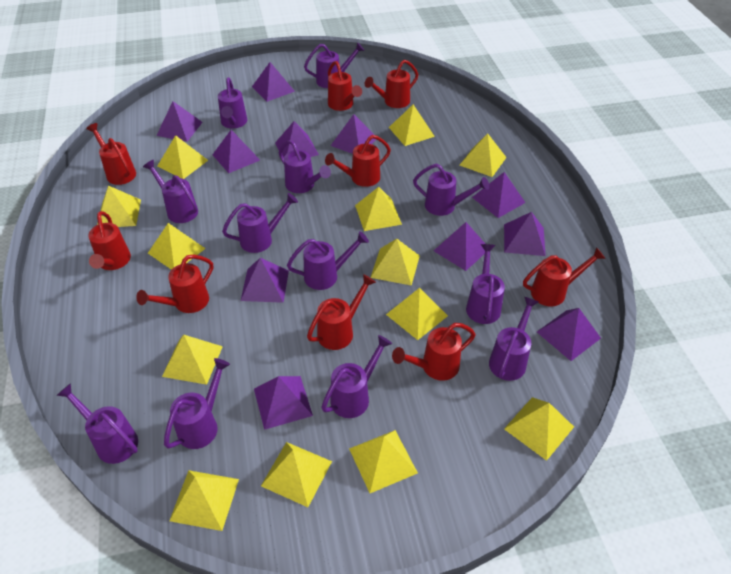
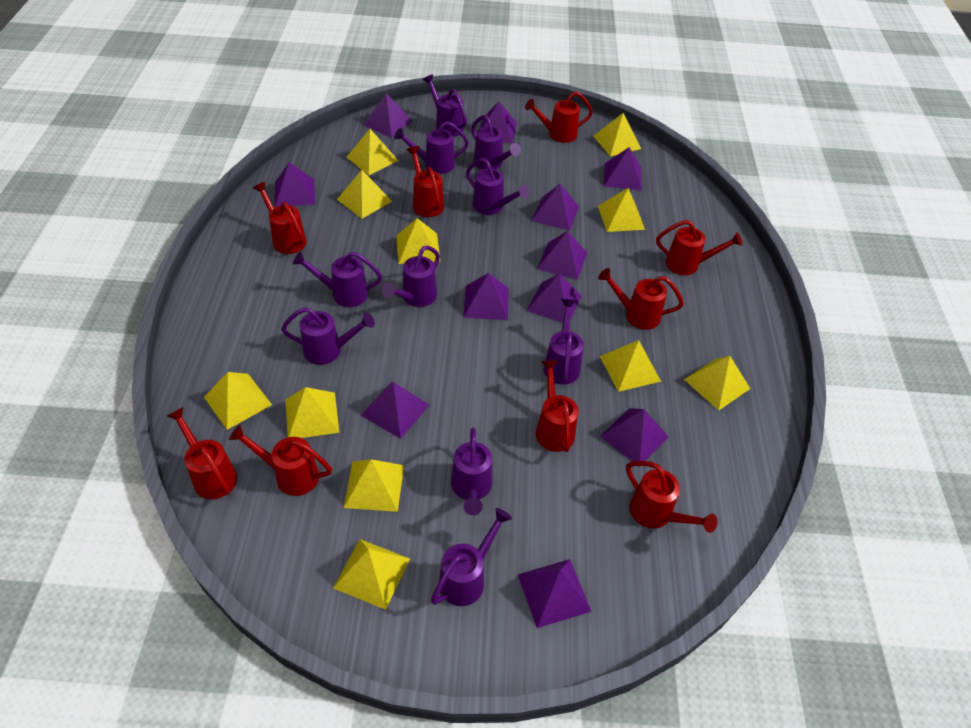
purple watering can: 12 -> 10
yellow pyramid: 13 -> 11

